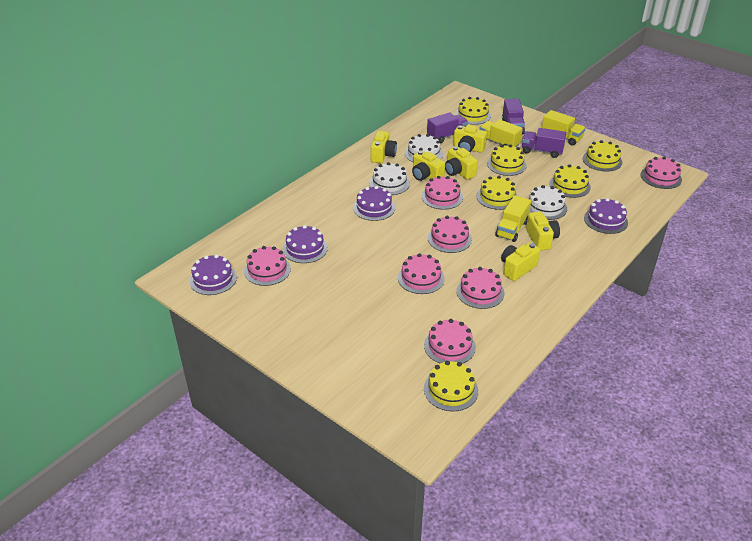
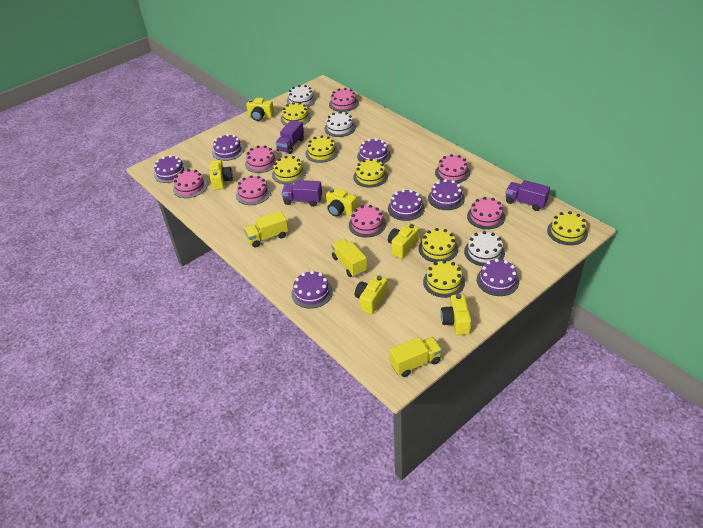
purple cake: 4 -> 7
yellow cake: 6 -> 7

